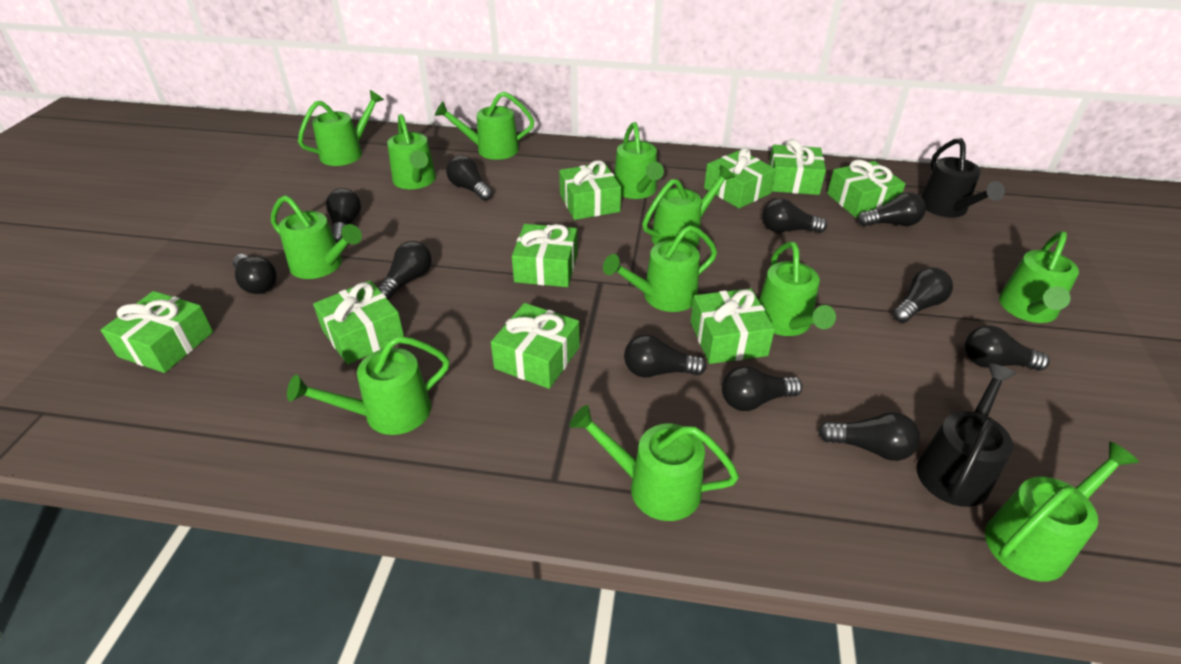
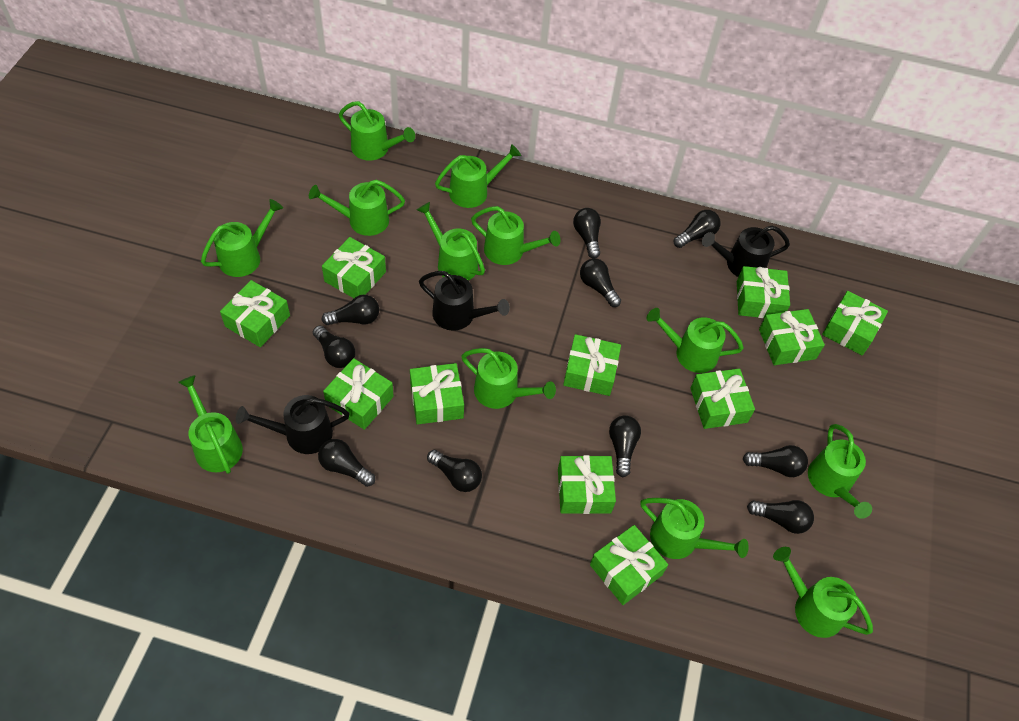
black light bulb: 11 -> 10
black watering can: 2 -> 3
green gift: 9 -> 11

